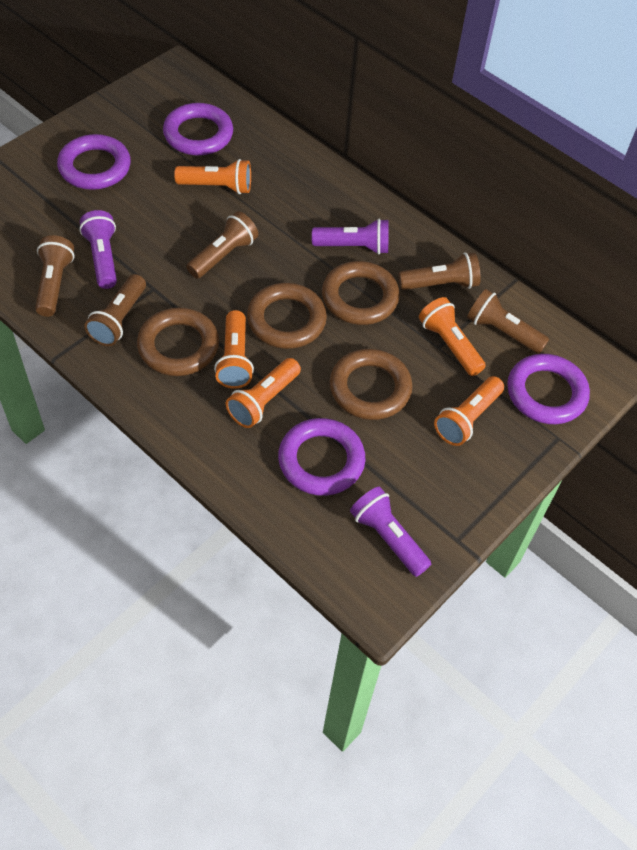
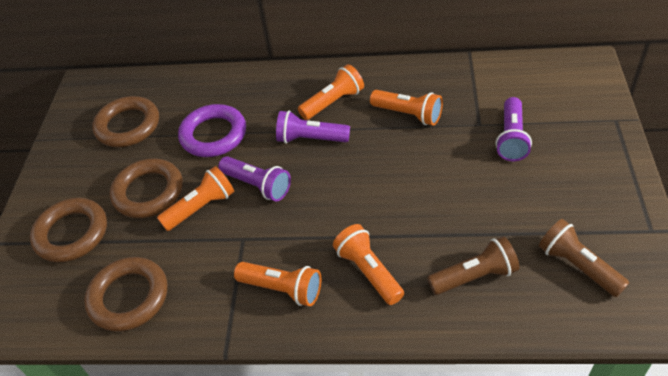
brown flashlight: 5 -> 2
purple ring: 4 -> 1

